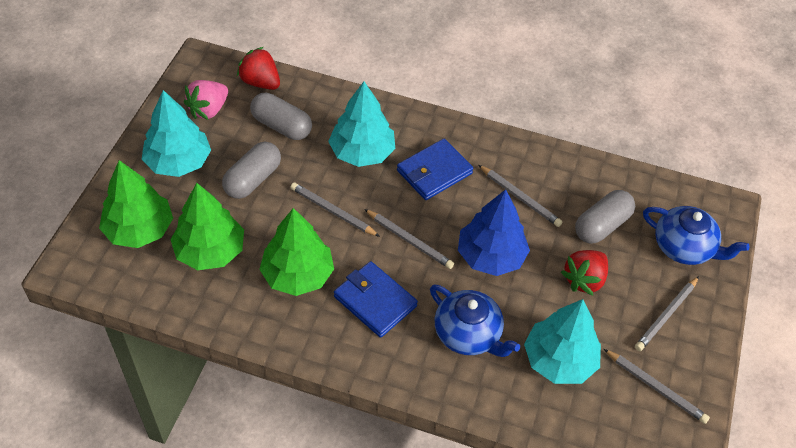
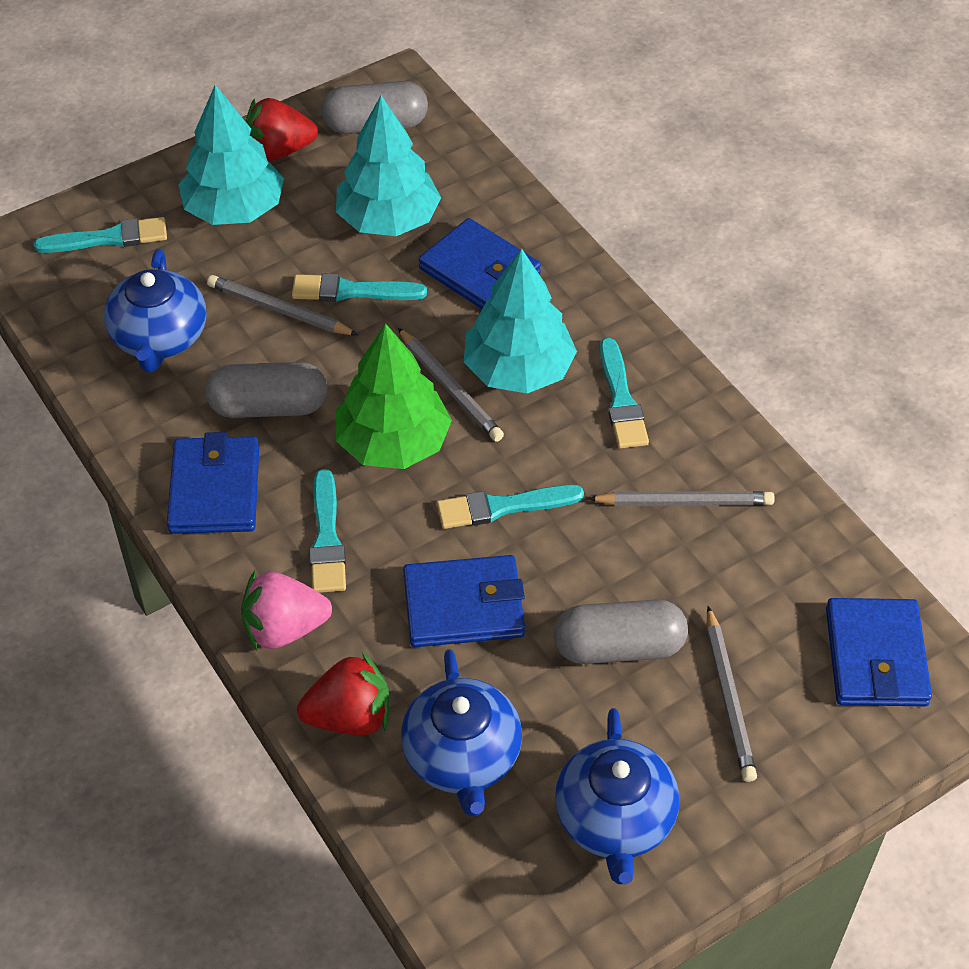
blue teapot: 2 -> 3
blue tree: 1 -> 0
blue wallet: 2 -> 4
green tree: 3 -> 1
grey pencil: 5 -> 4
turquoise brush: 0 -> 5

